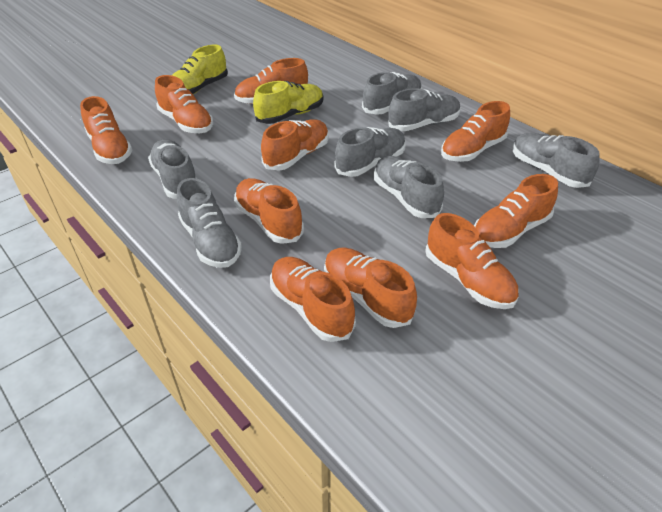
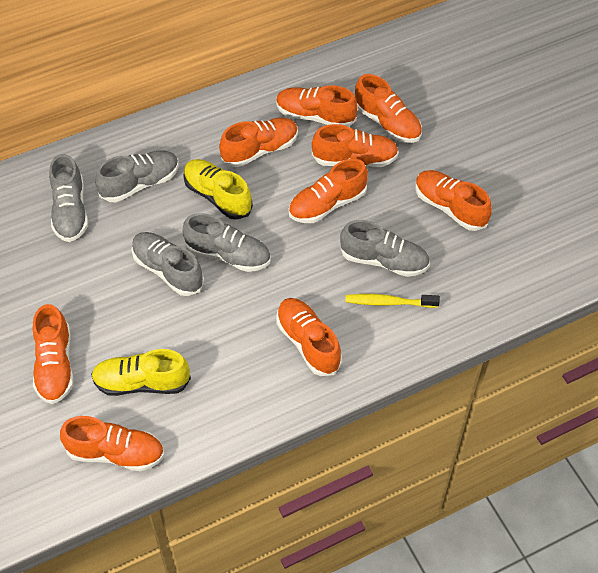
grey shoe: 7 -> 5
orange shoe: 10 -> 9
yellow toothbrush: 0 -> 1

